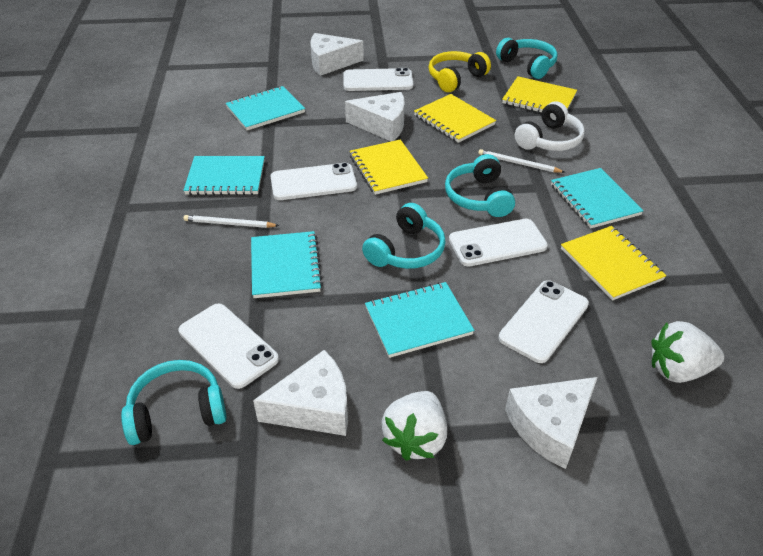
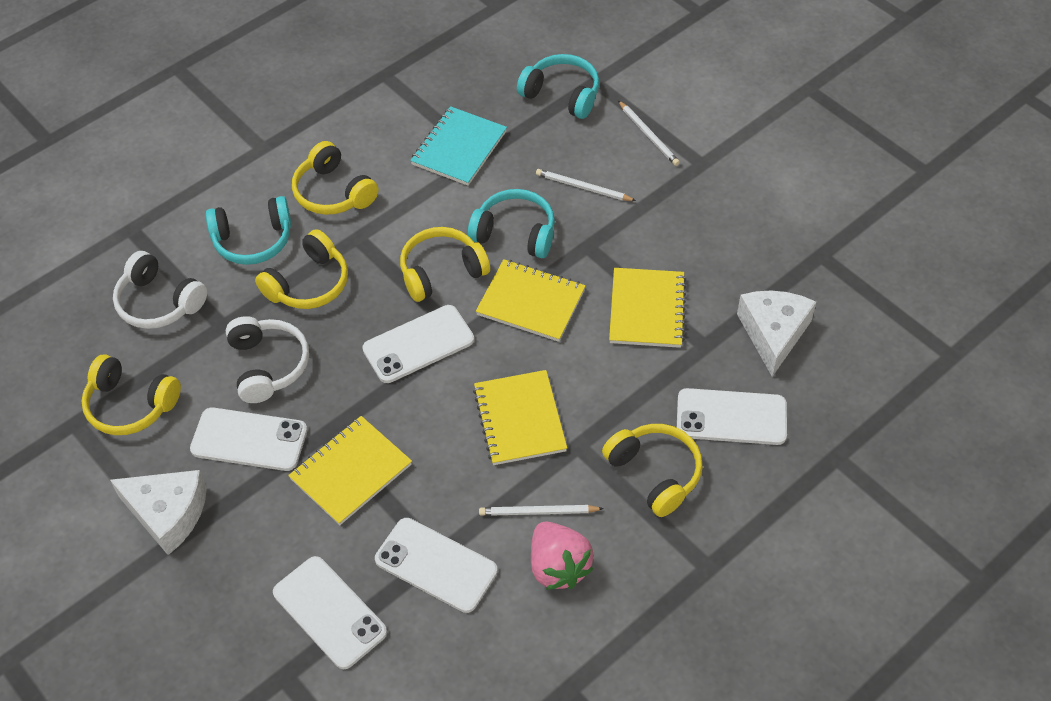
pink strawberry: 0 -> 1
turquoise headphones: 4 -> 3
turquoise notebook: 5 -> 1
white cheese: 4 -> 2
white headphones: 1 -> 2
white pencil: 2 -> 3
white strawberry: 2 -> 0
yellow headphones: 1 -> 5

